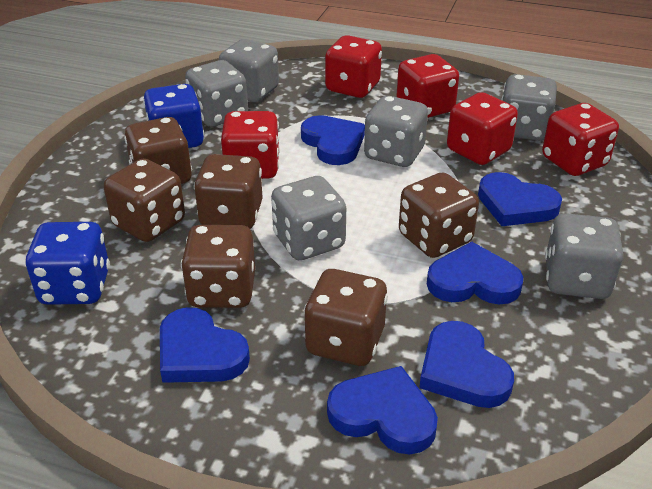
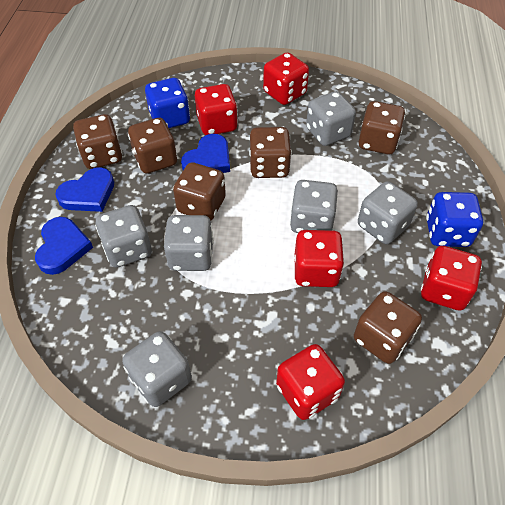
blue heart: 6 -> 3

